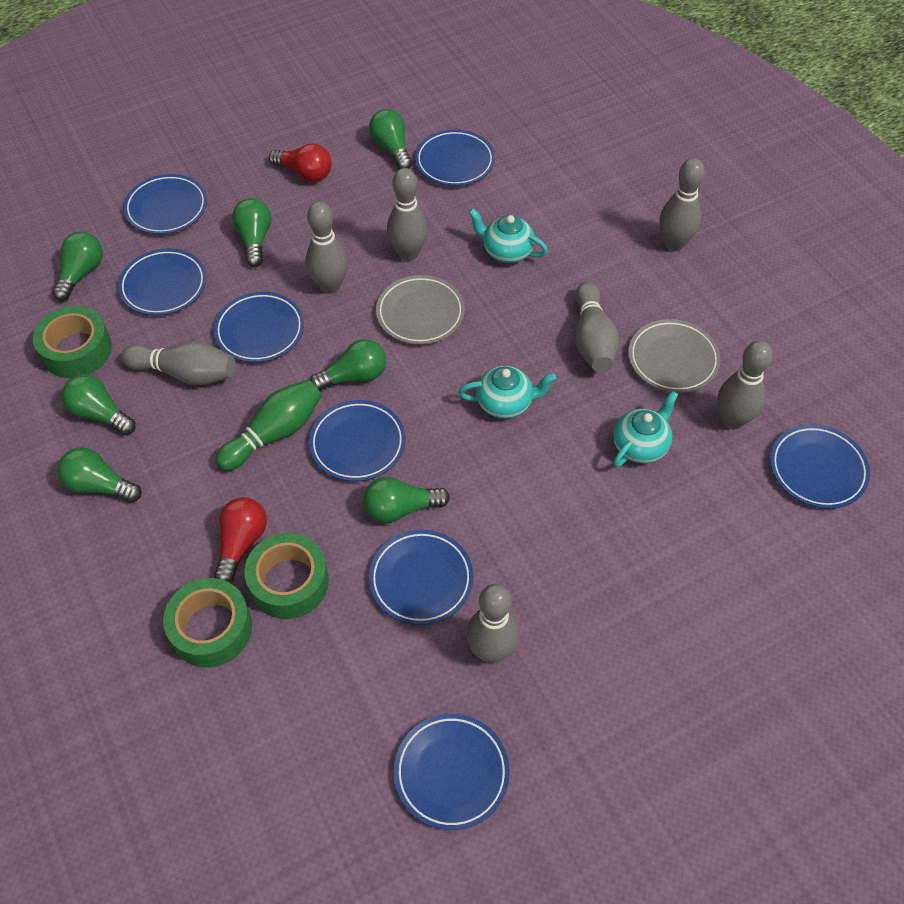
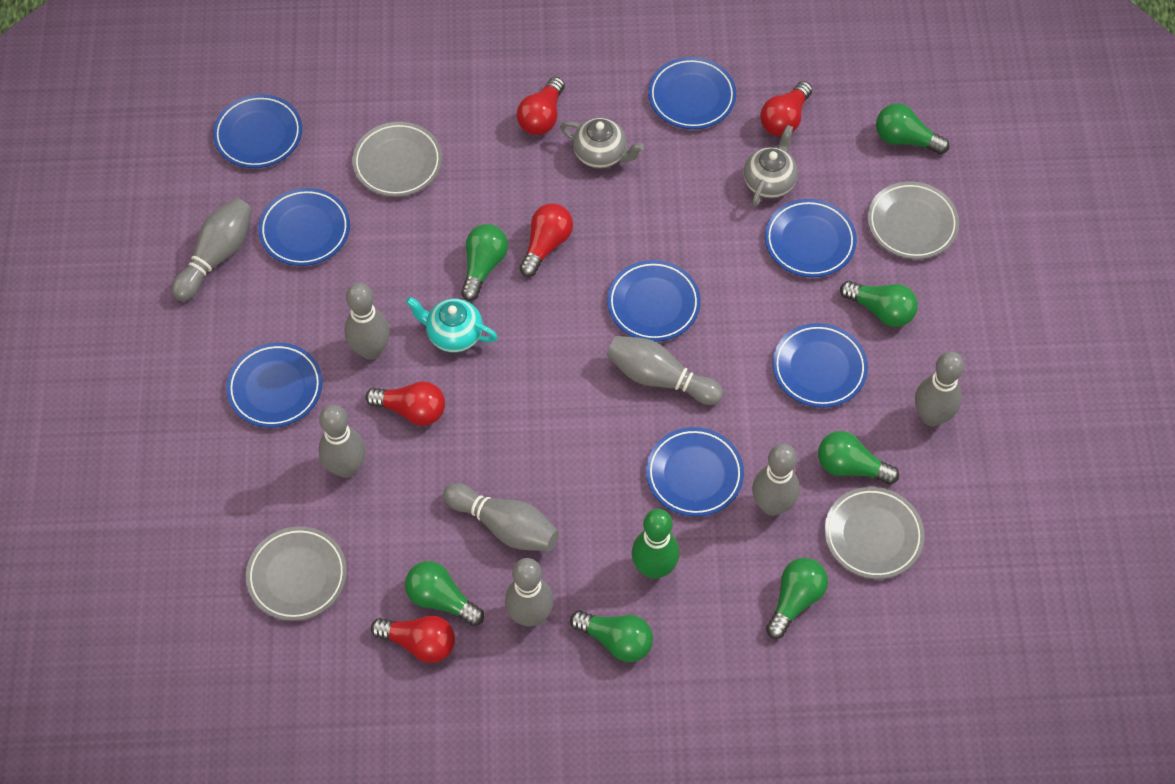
green tape: 3 -> 0
grey bowling pin: 7 -> 8
grey plate: 2 -> 4
grey teapot: 0 -> 2
red light bulb: 2 -> 5
turquoise teapot: 3 -> 1

